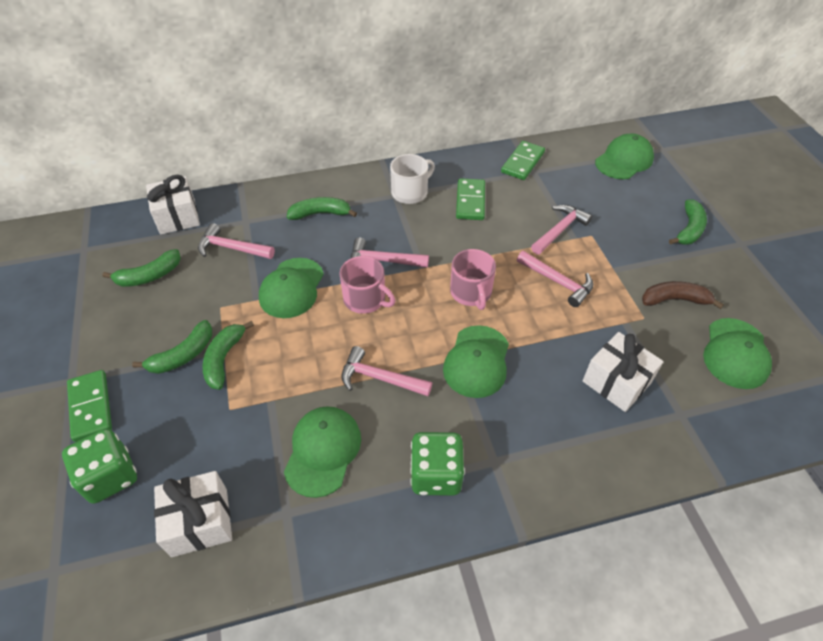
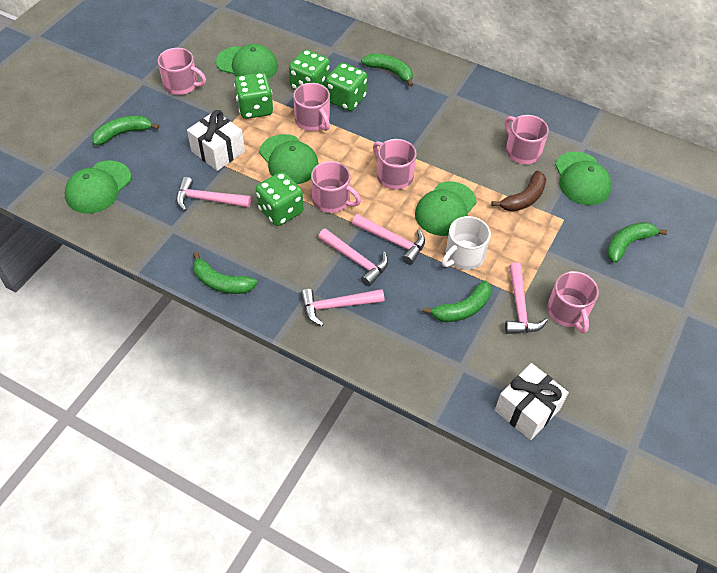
green dice: 2 -> 4
green domino: 3 -> 0
pink mug: 2 -> 6
white gift: 3 -> 2

